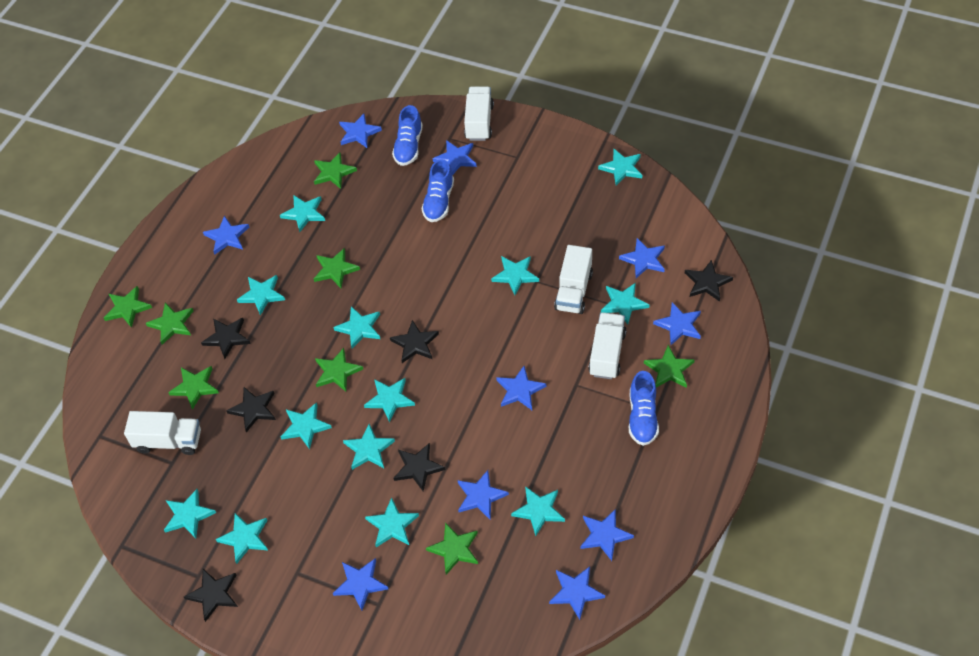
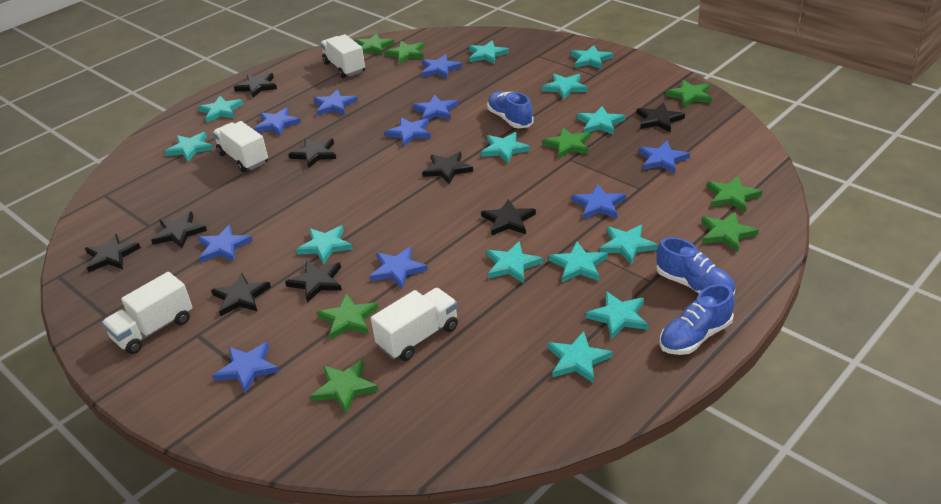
black star: 6 -> 9

